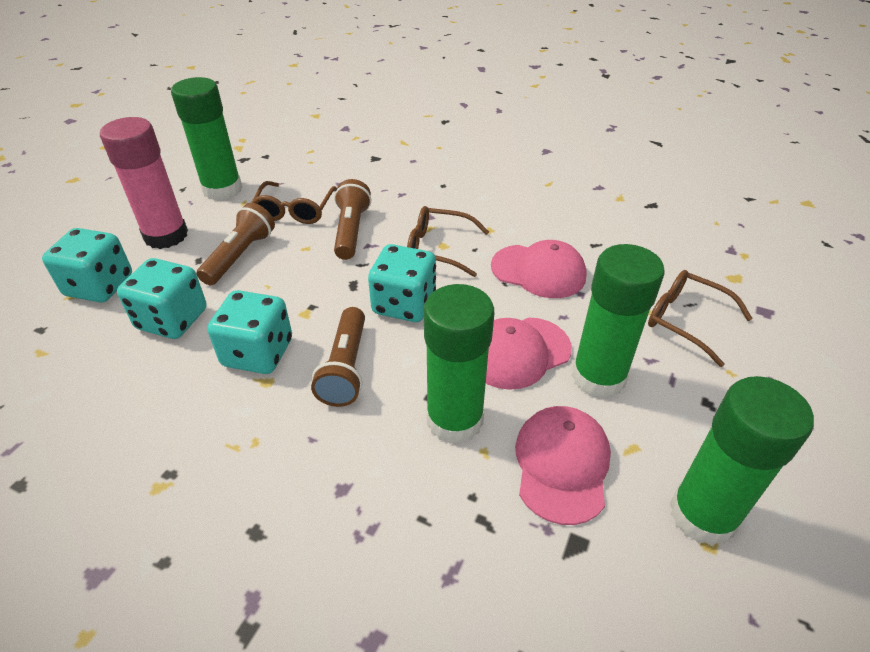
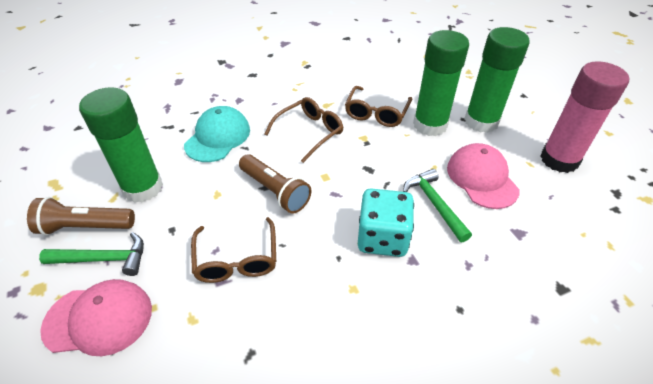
brown flashlight: 3 -> 2
green glue stick: 4 -> 3
green hammer: 0 -> 2
pink cap: 3 -> 2
turquoise cap: 0 -> 1
turquoise dice: 4 -> 1

